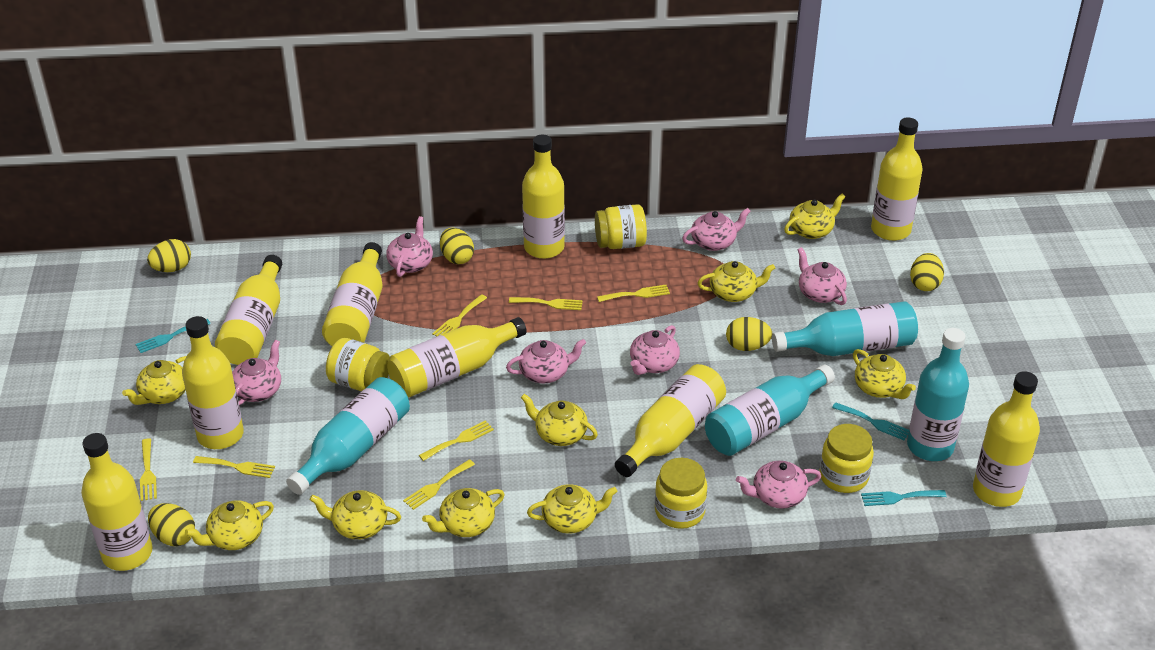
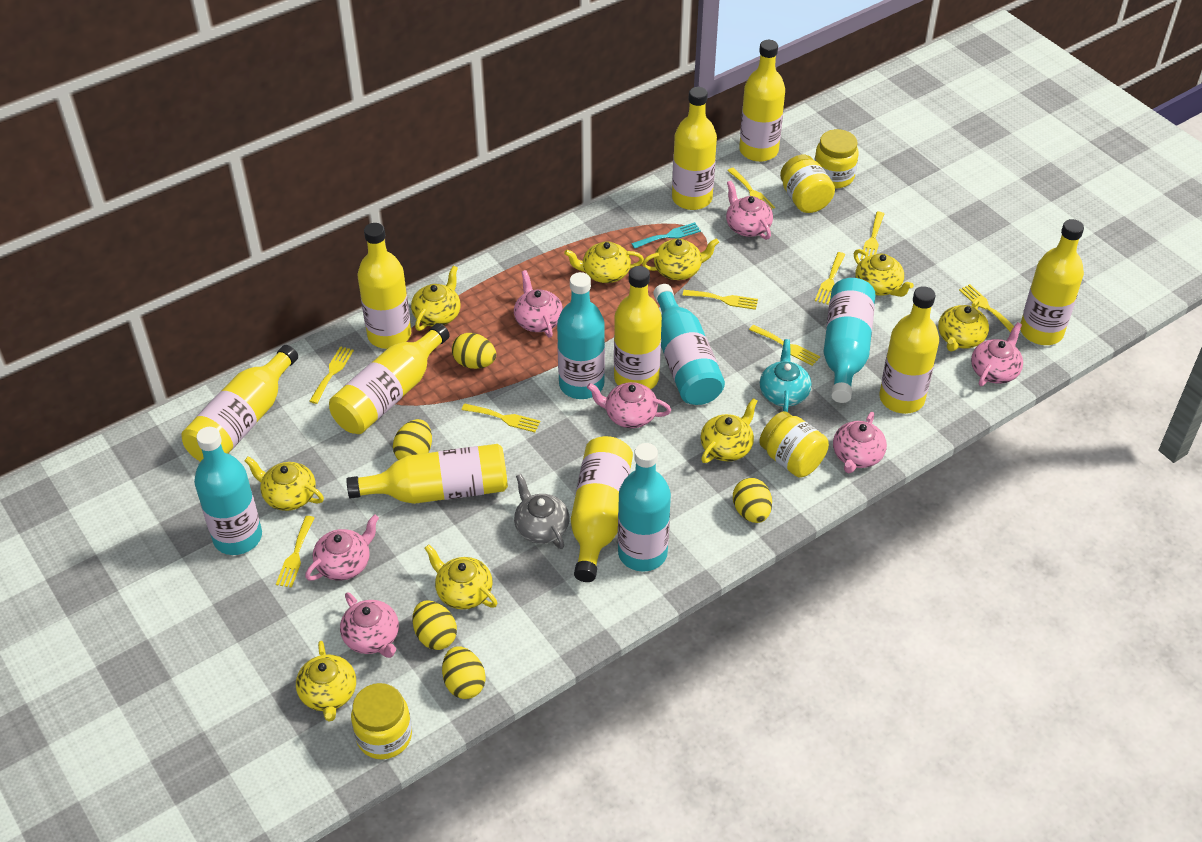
grey teapot: 0 -> 1
turquoise bottle: 4 -> 5
turquoise fork: 3 -> 1
turquoise teapot: 0 -> 1
yellow bottle: 9 -> 10
yellow fork: 7 -> 9

